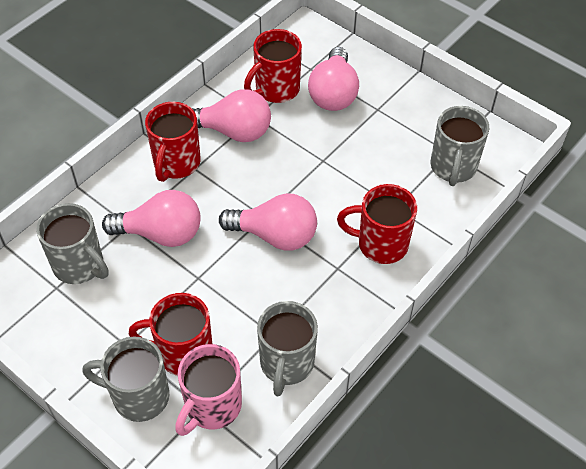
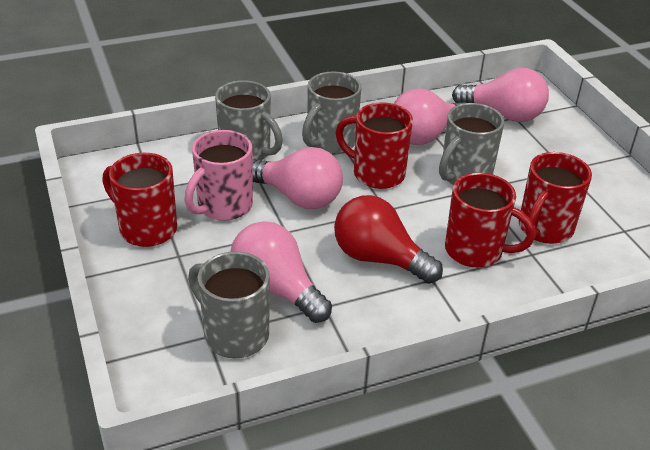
red light bulb: 0 -> 1

